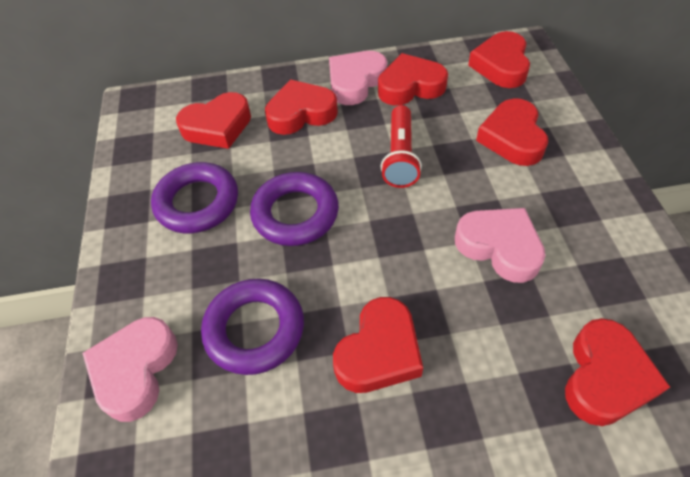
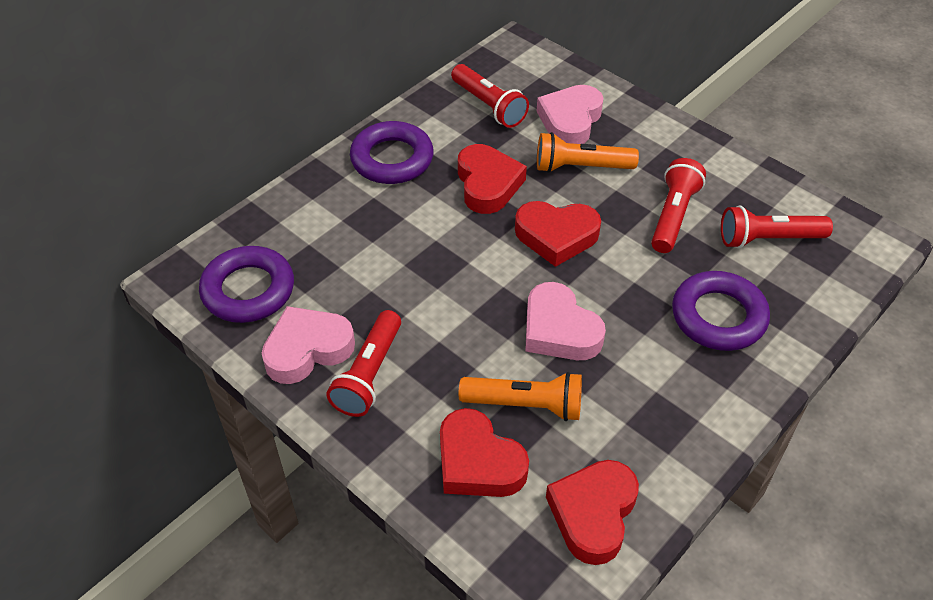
orange flashlight: 0 -> 2
red flashlight: 1 -> 4
red heart: 7 -> 4

